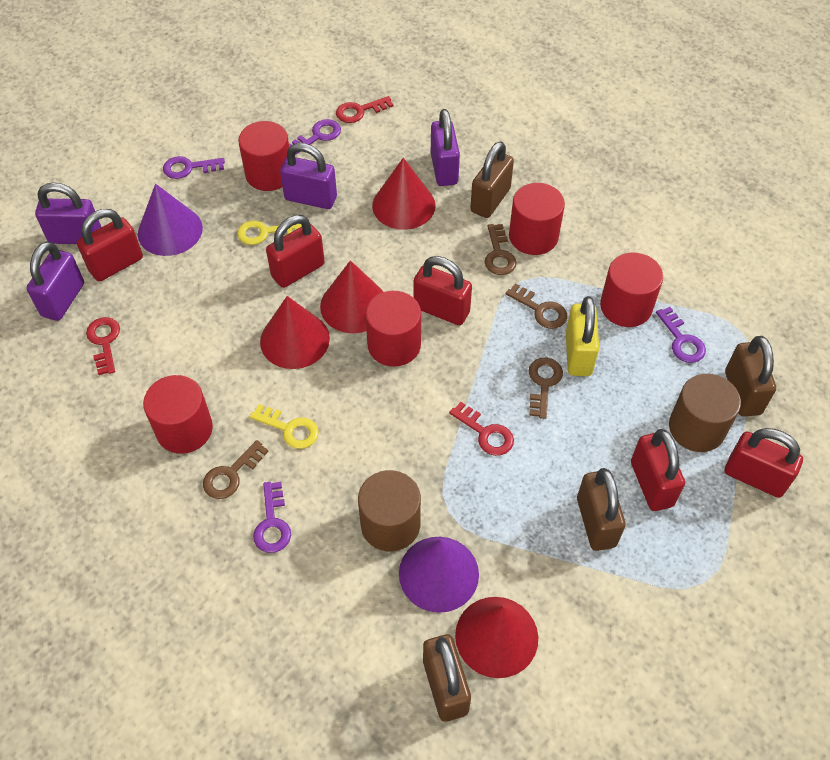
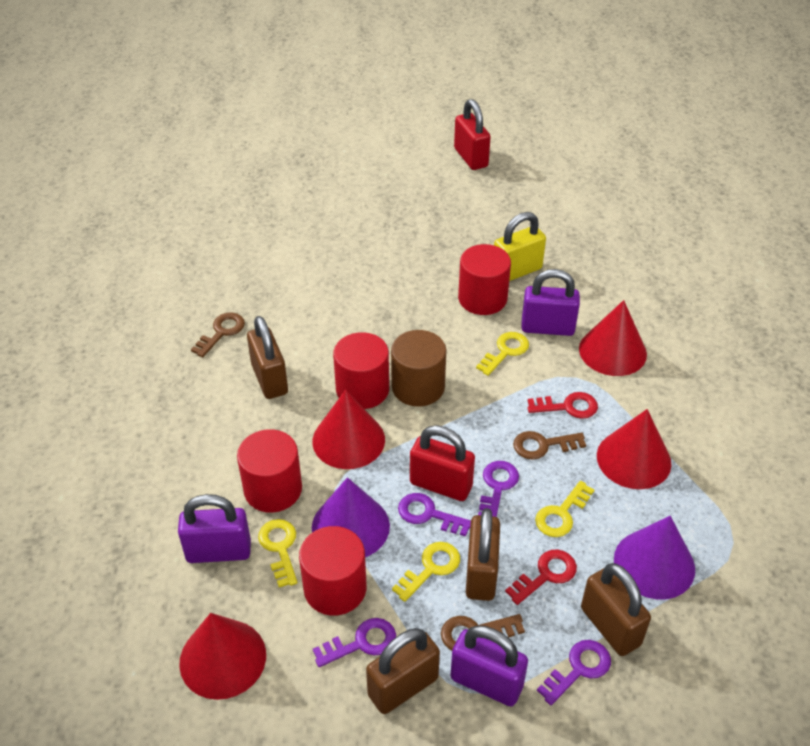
brown cylinder: 2 -> 1
brown key: 4 -> 3
purple padlock: 4 -> 3
red cylinder: 5 -> 4
red key: 3 -> 2
red padlock: 5 -> 2
yellow key: 2 -> 4

